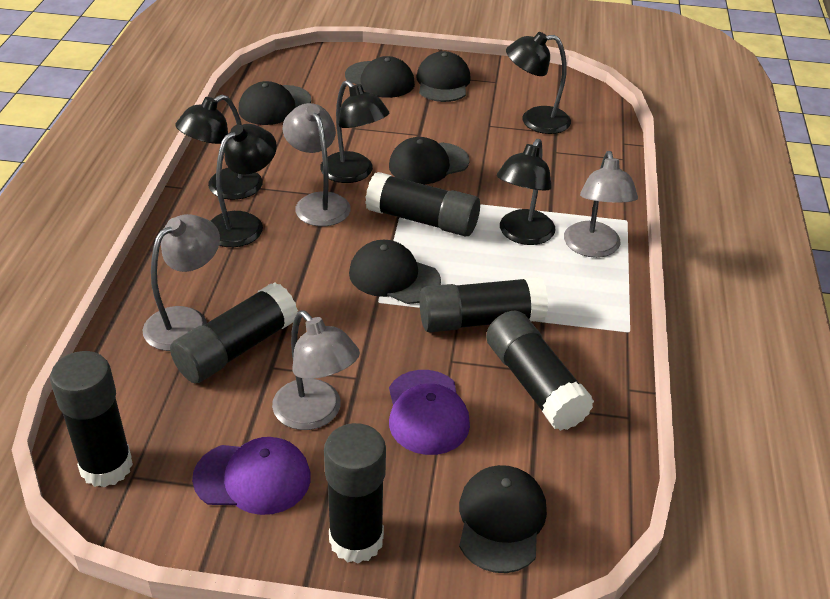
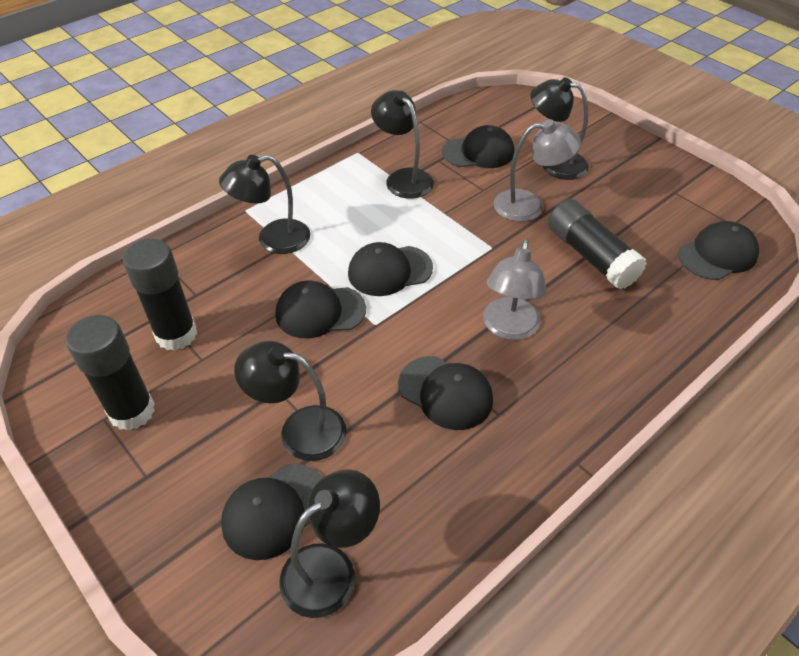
black glue stick: 6 -> 3
grey lamp: 4 -> 2
purple cap: 2 -> 0

